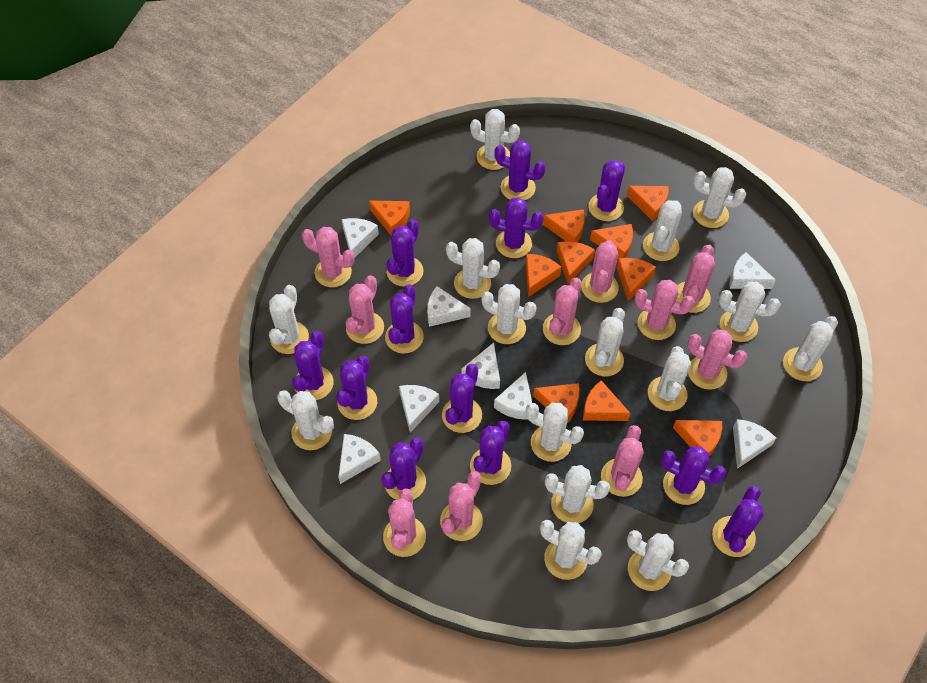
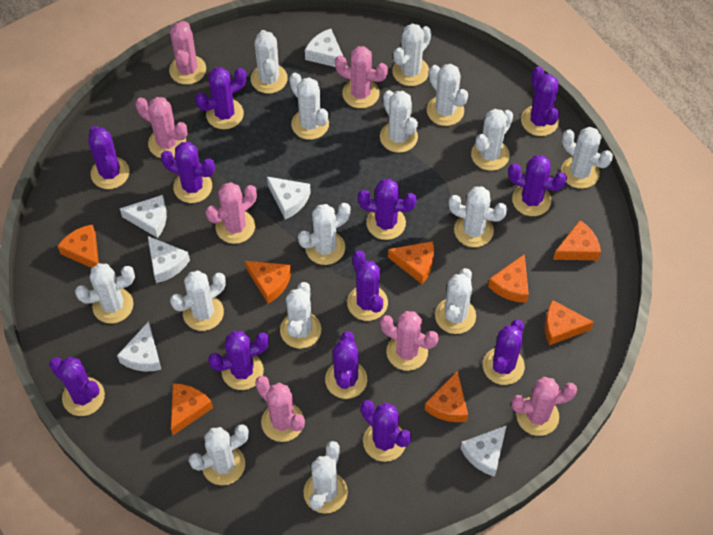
orange cheese: 10 -> 8
pink cactus: 10 -> 7
white cheese: 8 -> 6

